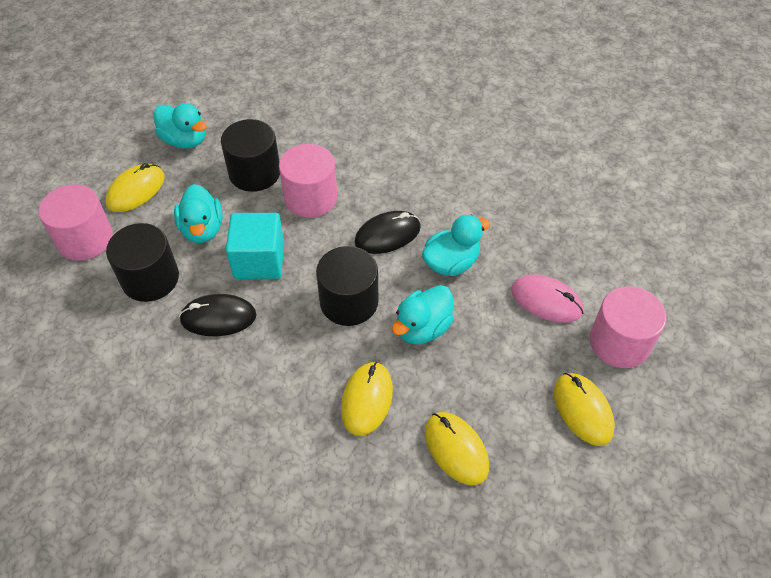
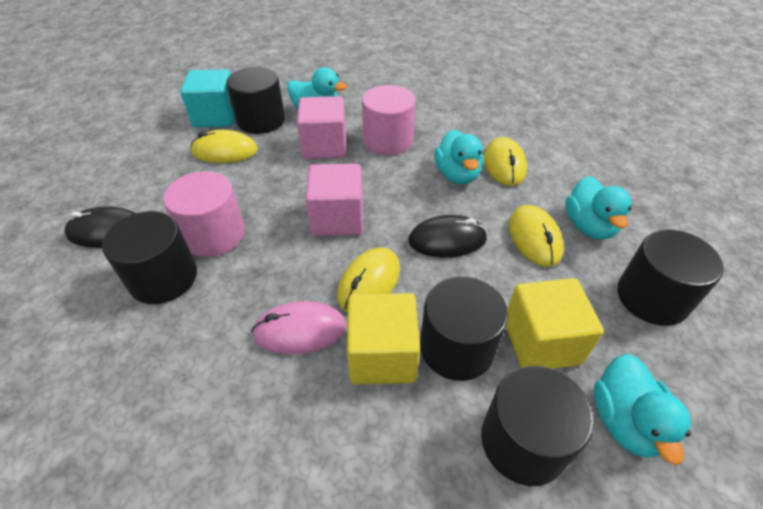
black cylinder: 3 -> 5
pink cube: 0 -> 2
pink cylinder: 3 -> 2
yellow cube: 0 -> 2

